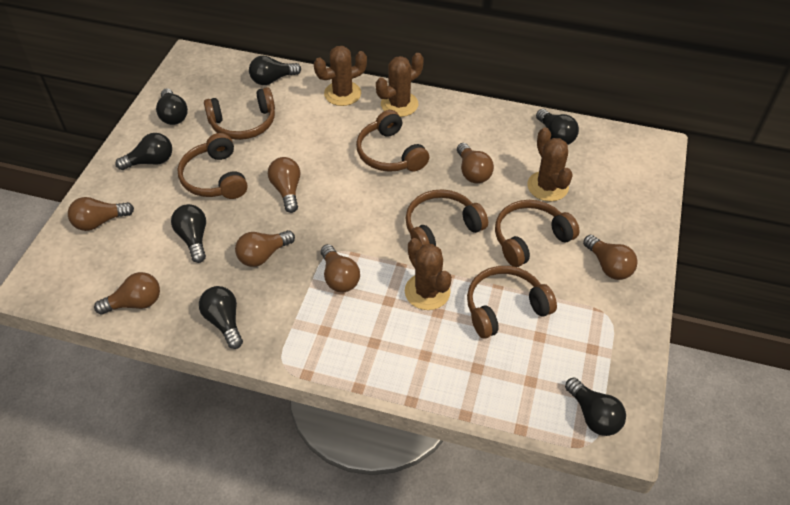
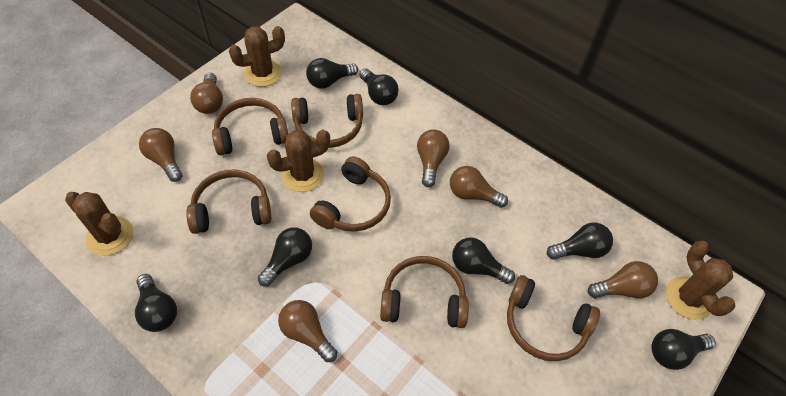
brown light bulb: 7 -> 6

